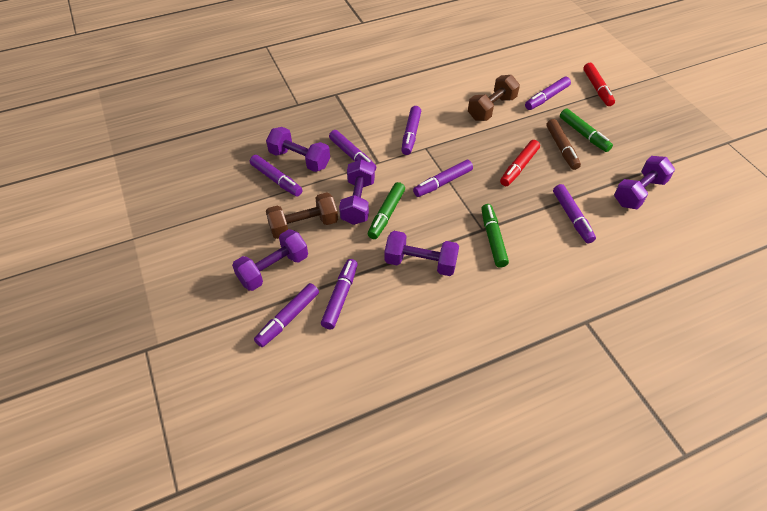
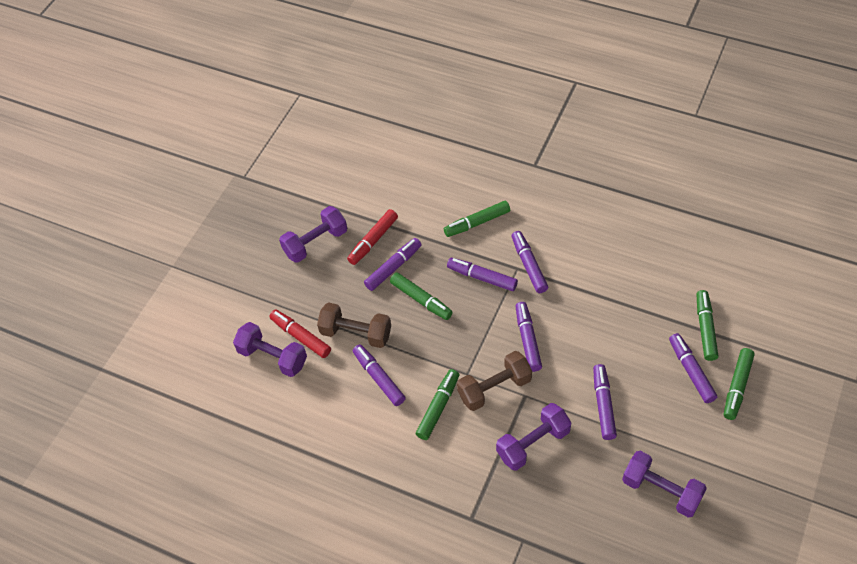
brown marker: 1 -> 0
green marker: 3 -> 5
purple dumbbell: 5 -> 4
purple marker: 8 -> 7

